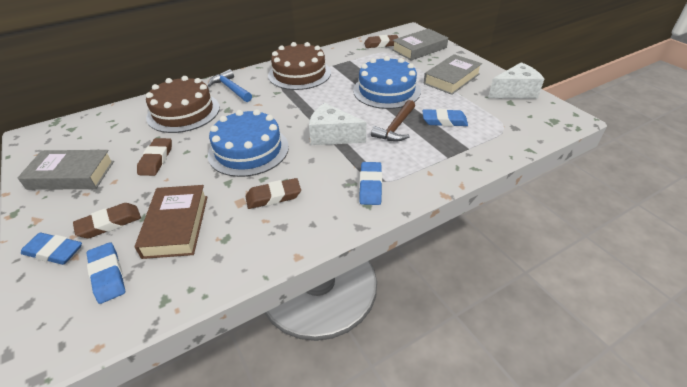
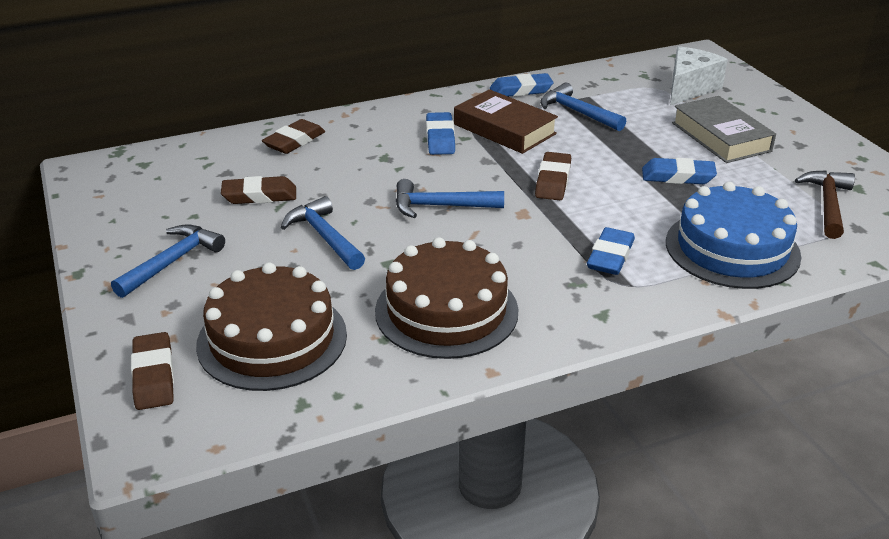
blue cake: 2 -> 1
blue hammer: 1 -> 4
grey book: 3 -> 1
white cheese: 2 -> 1

